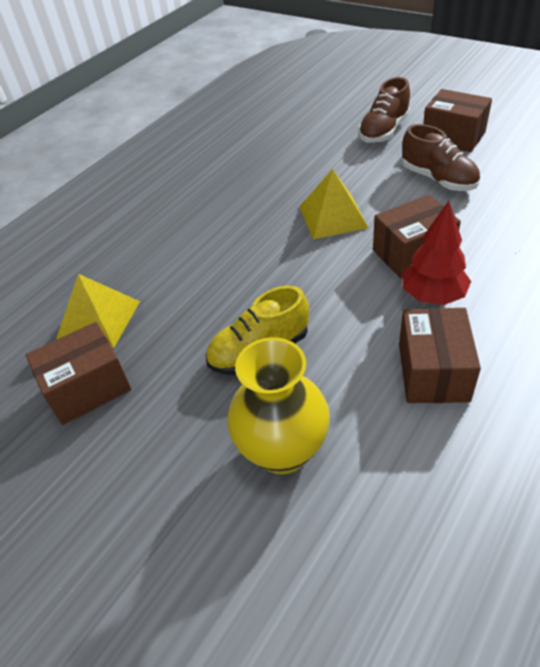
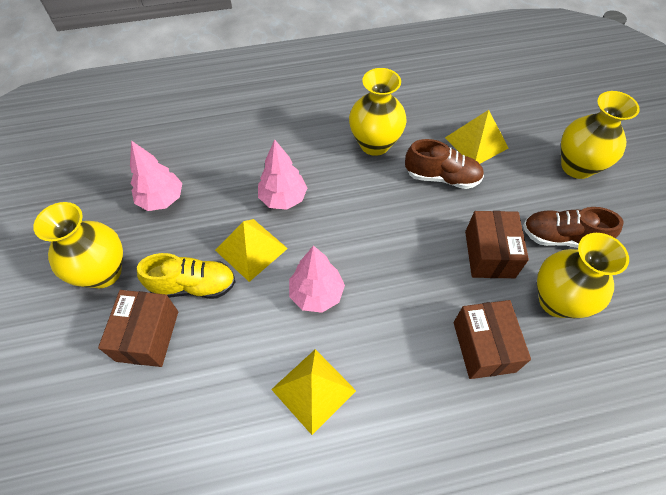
brown box: 4 -> 3
pink tree: 0 -> 3
red tree: 1 -> 0
yellow pyramid: 2 -> 3
yellow vase: 1 -> 4

